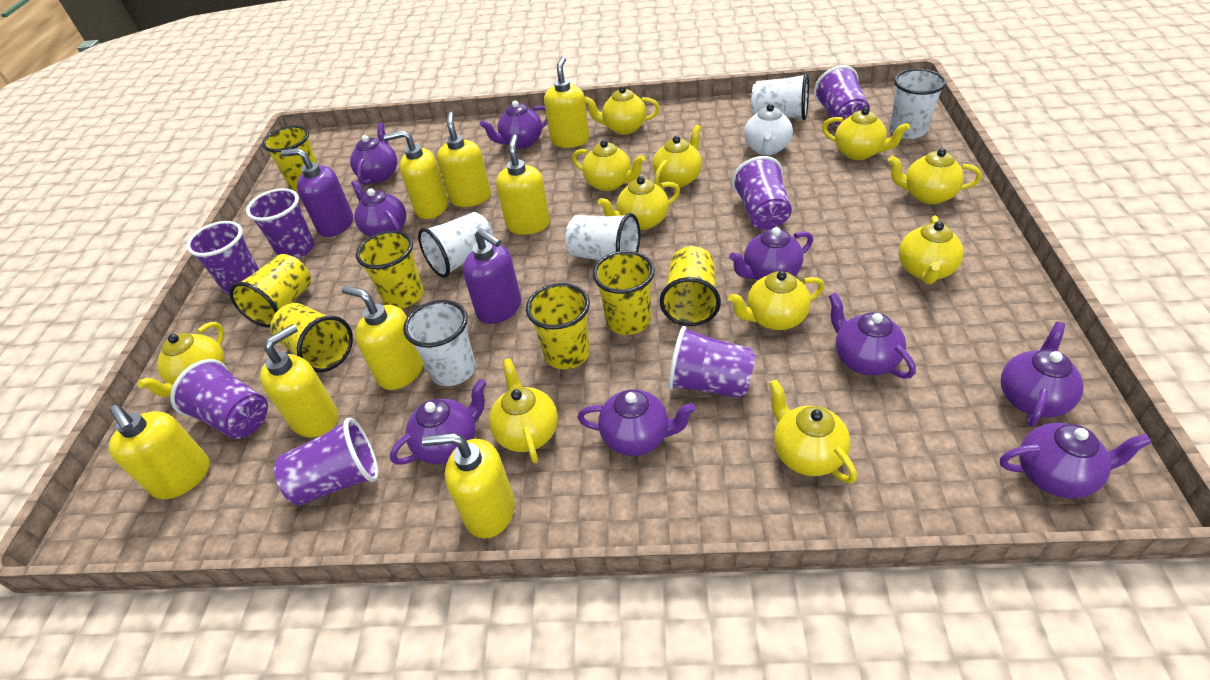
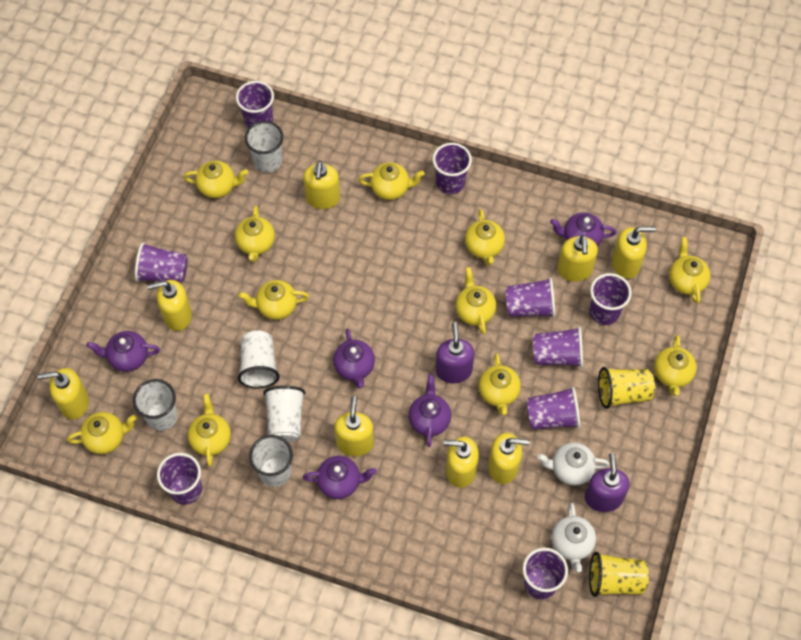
purple cup: 7 -> 9
purple teapot: 9 -> 5
white teapot: 1 -> 2
yellow cup: 7 -> 2

